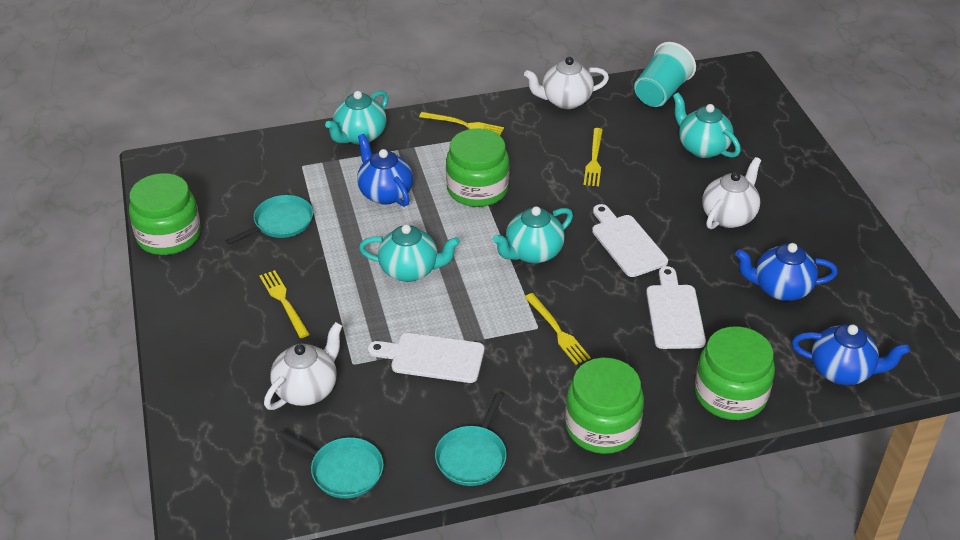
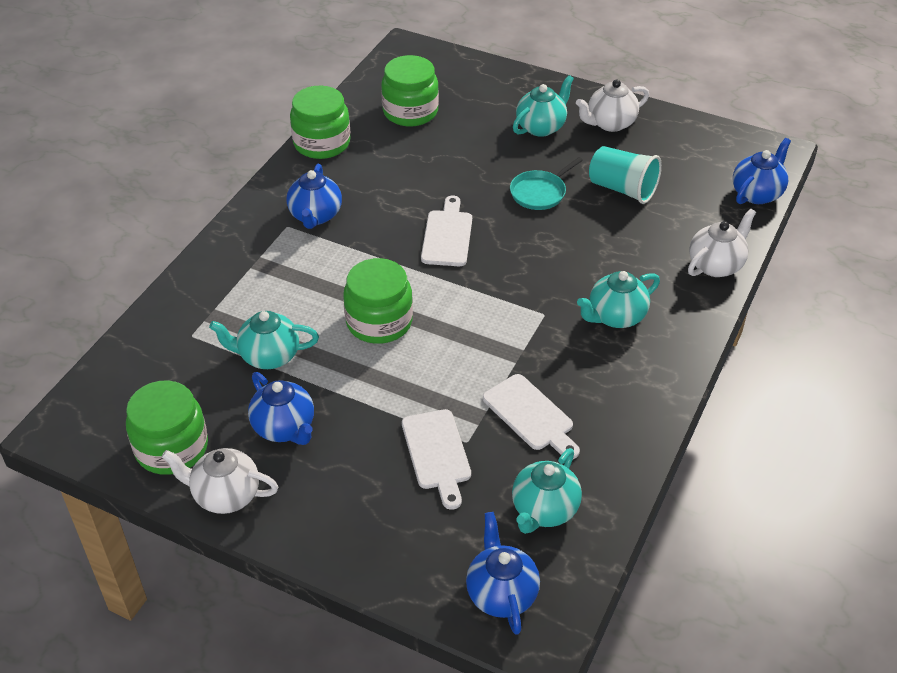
blue teapot: 3 -> 4
turquoise pan: 3 -> 1
yellow fork: 4 -> 0

